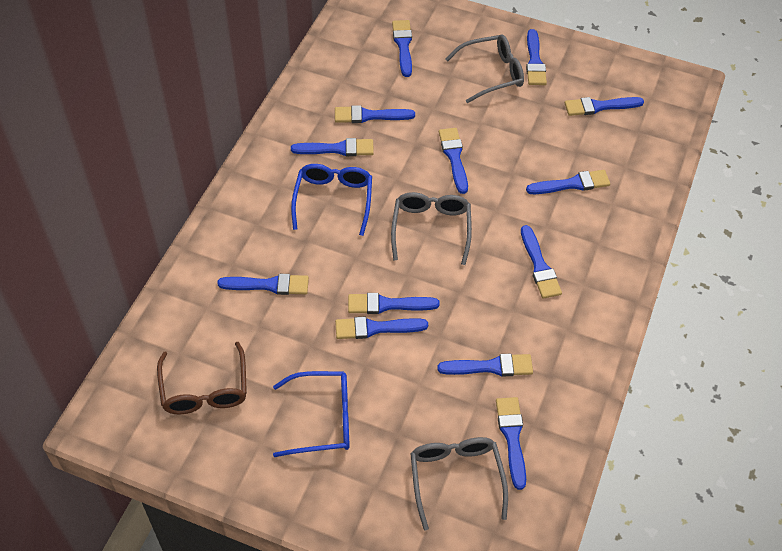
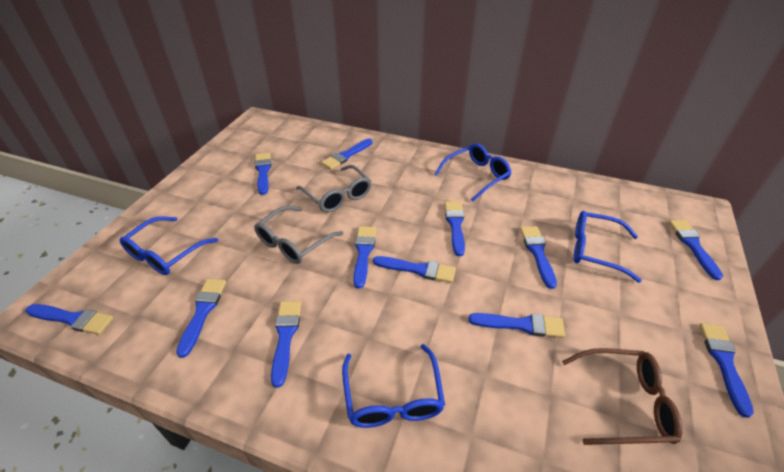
blue brush: 13 -> 12
blue glasses: 2 -> 4
grey glasses: 3 -> 2

